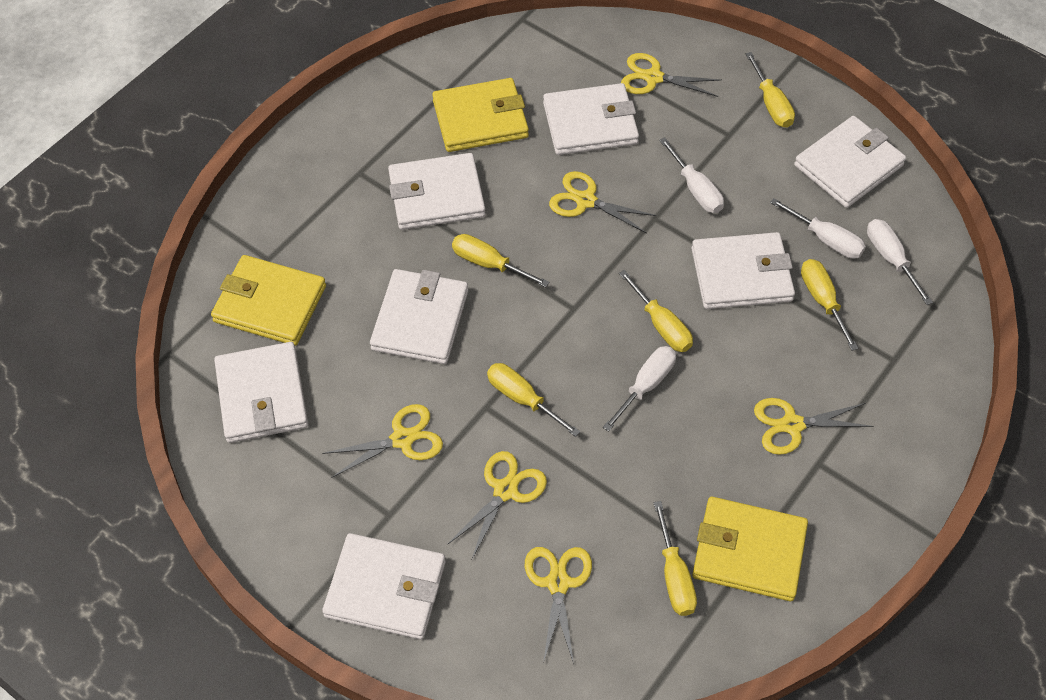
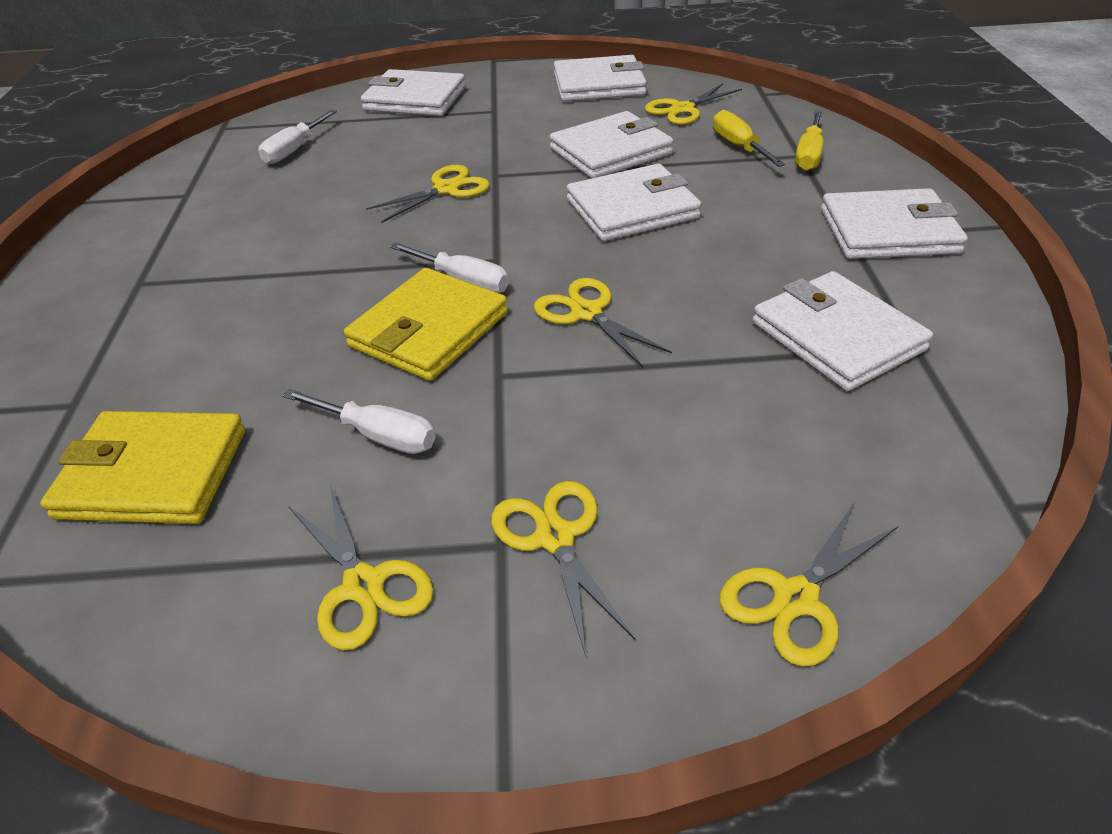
white screwdriver: 4 -> 3
white wallet: 7 -> 6
yellow screwdriver: 6 -> 2
yellow wallet: 3 -> 2

